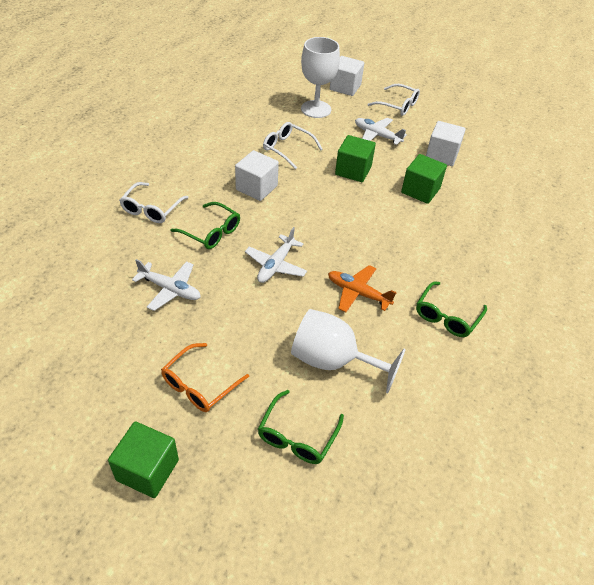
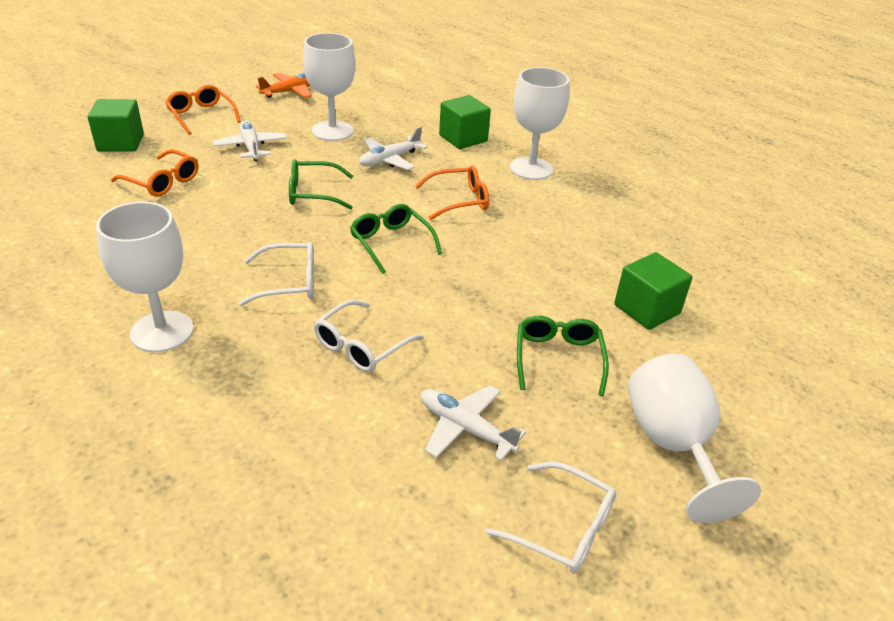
orange glasses: 1 -> 3
white cube: 3 -> 0
white goblet: 2 -> 4

